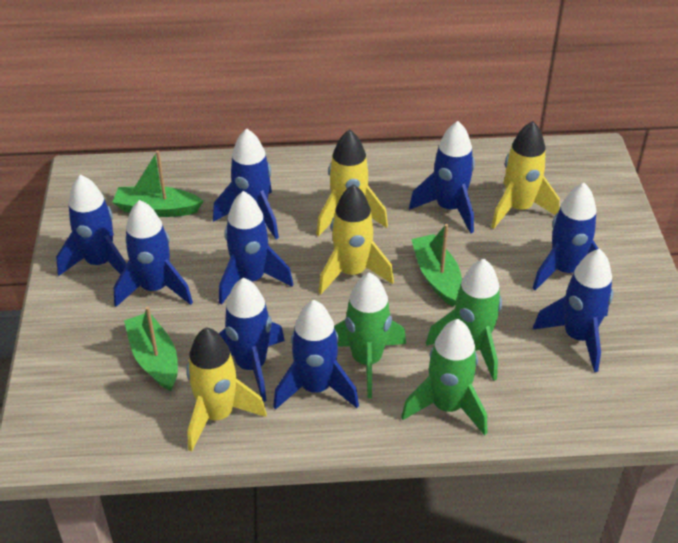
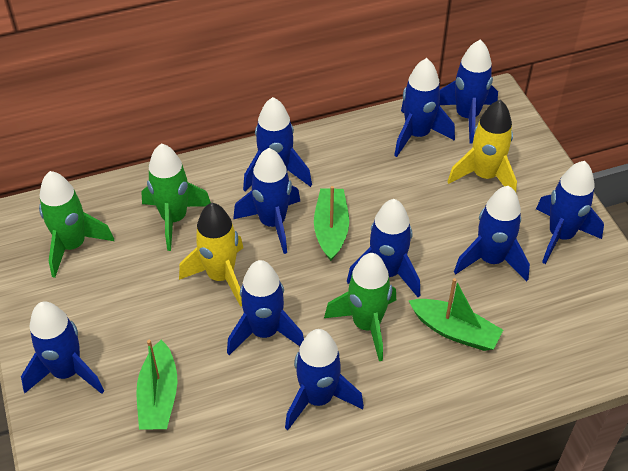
blue rocket: 9 -> 10
yellow rocket: 4 -> 2

